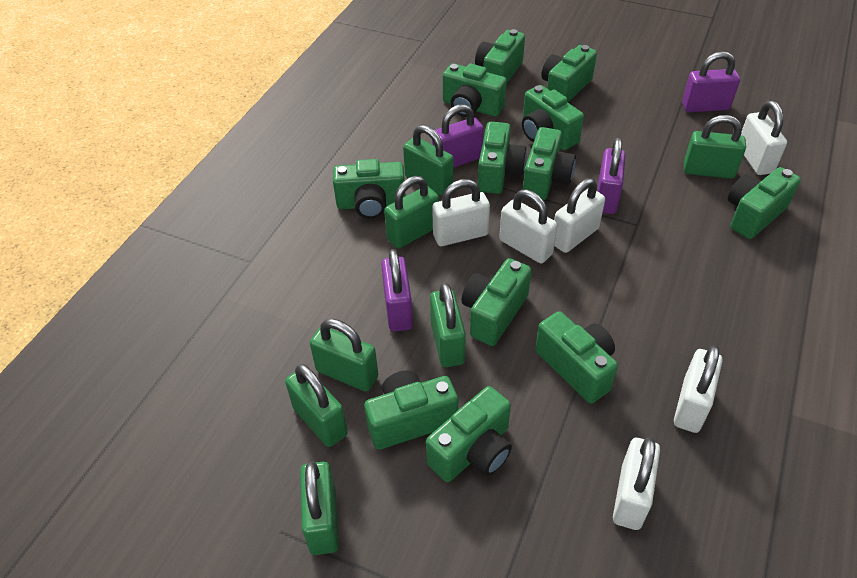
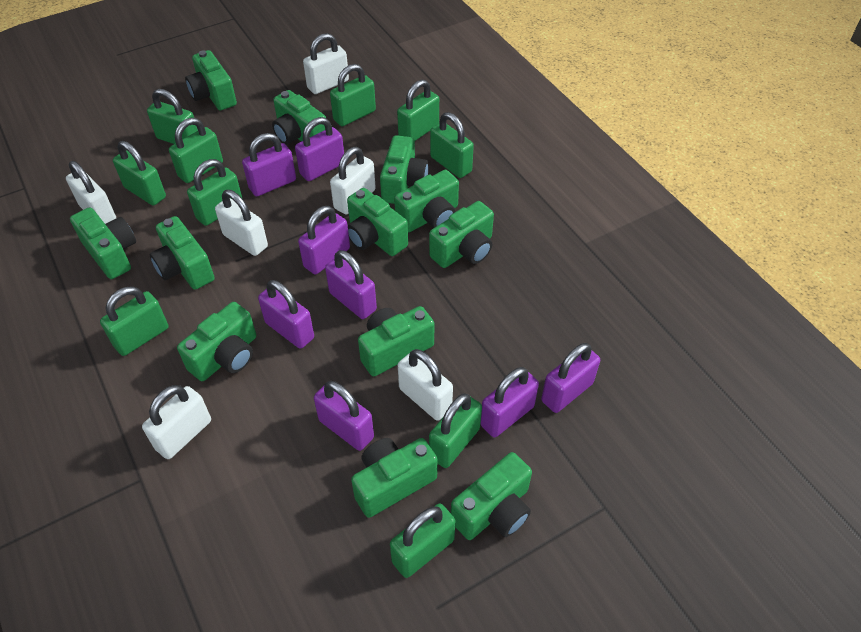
green padlock: 7 -> 10
purple padlock: 4 -> 8

